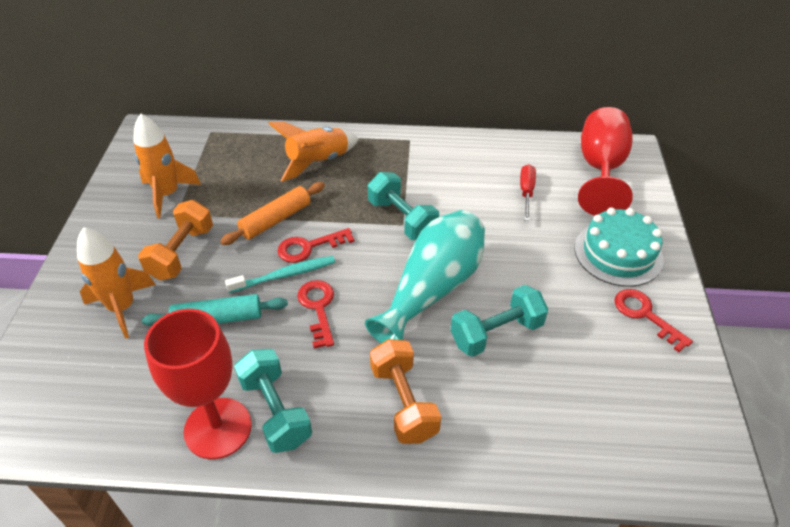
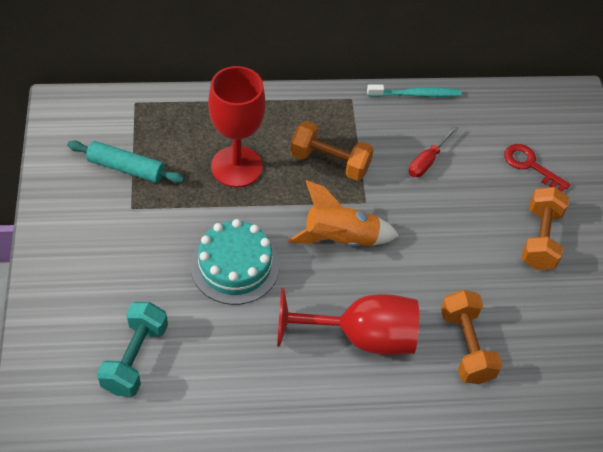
orange dumbbell: 2 -> 3
orange rocket: 3 -> 1
orange rolling pin: 1 -> 0
red key: 3 -> 1
turquoise dumbbell: 3 -> 1
turquoise vase: 1 -> 0

